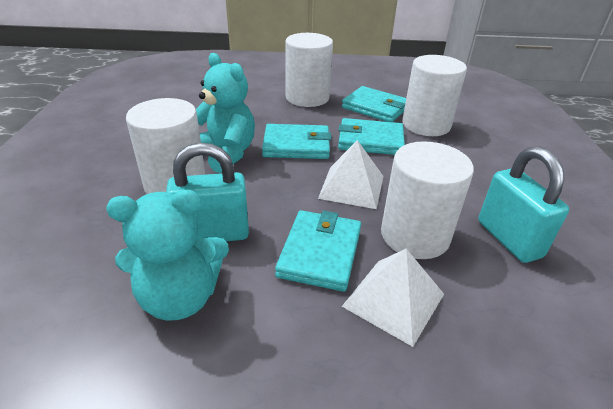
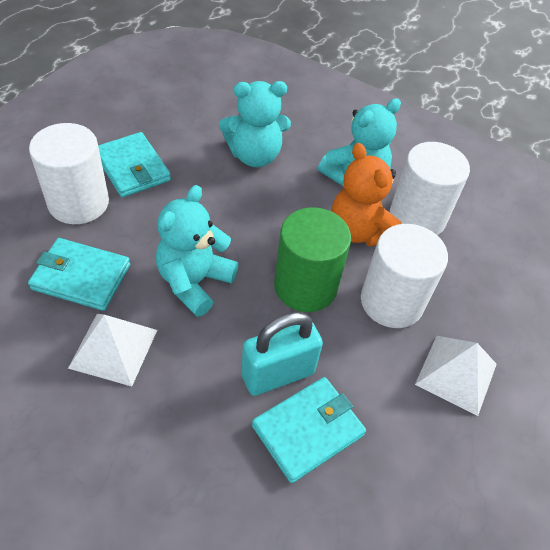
green cylinder: 0 -> 1
orange teddy bear: 0 -> 1
turquoise padlock: 2 -> 1
turquoise teddy bear: 2 -> 3
turquoise wallet: 4 -> 3
white cylinder: 4 -> 3

